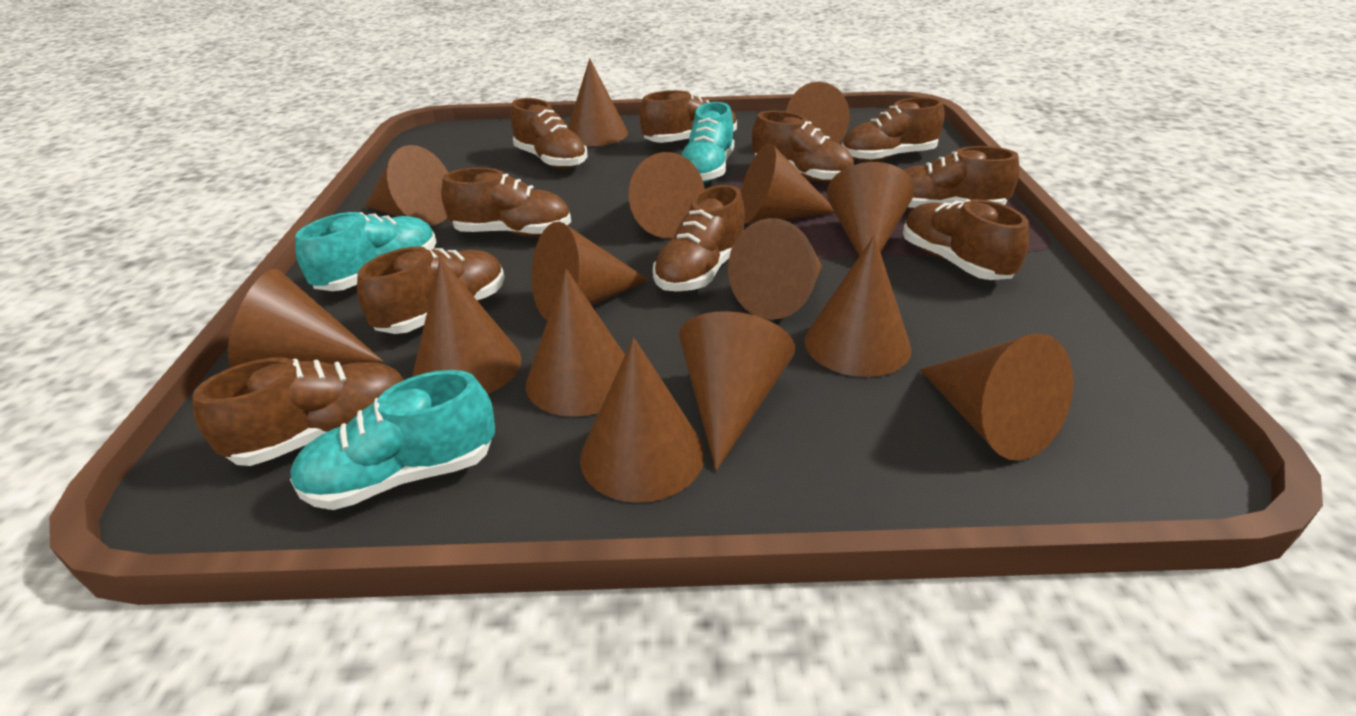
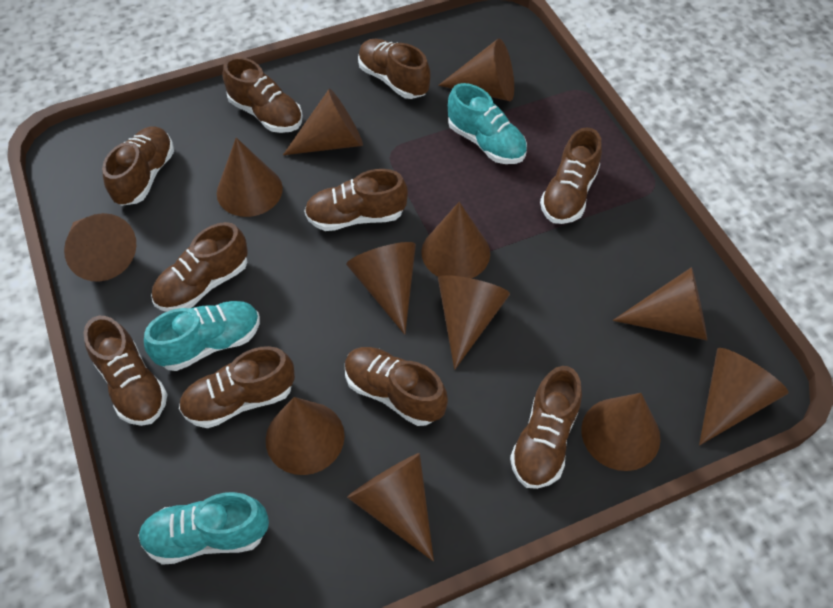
brown cone: 15 -> 12

